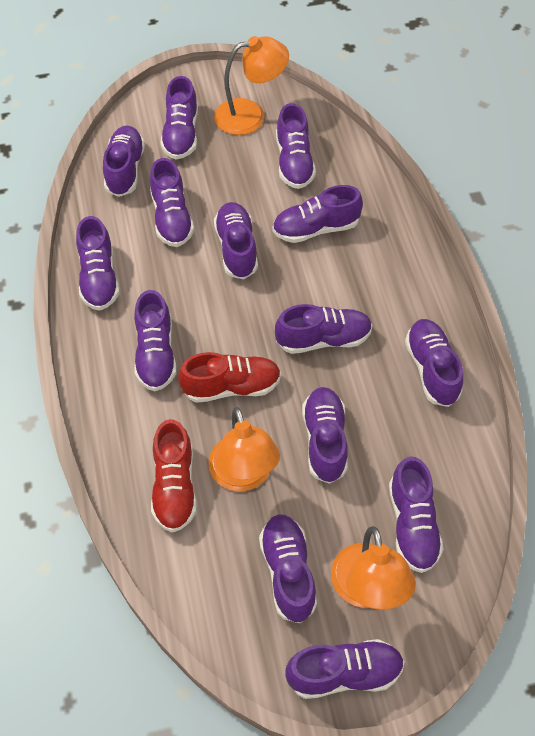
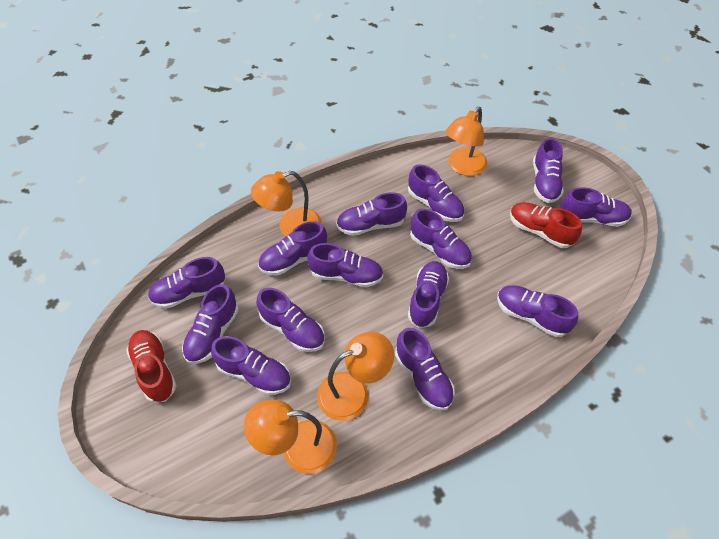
orange lamp: 3 -> 4

